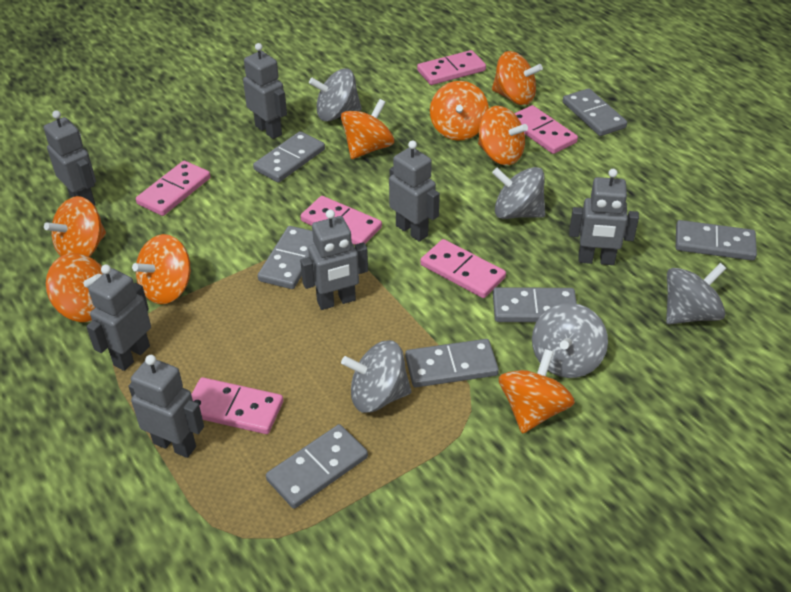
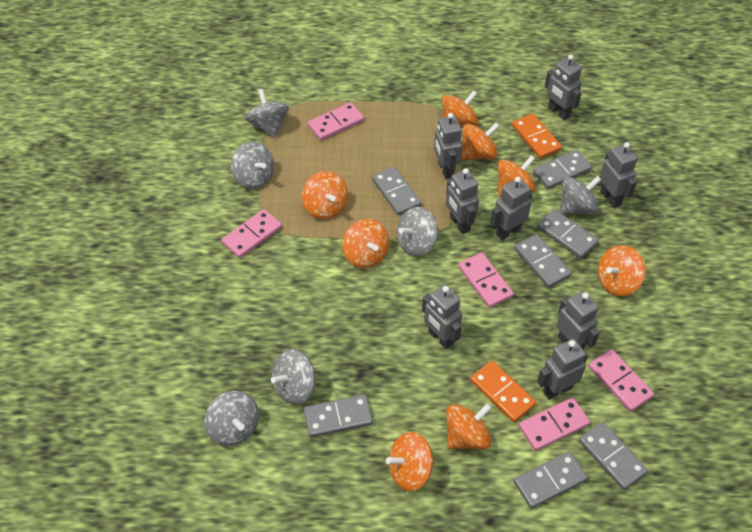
grey robot: 7 -> 8
grey spinning top: 5 -> 6
orange domino: 0 -> 2
pink domino: 6 -> 5

